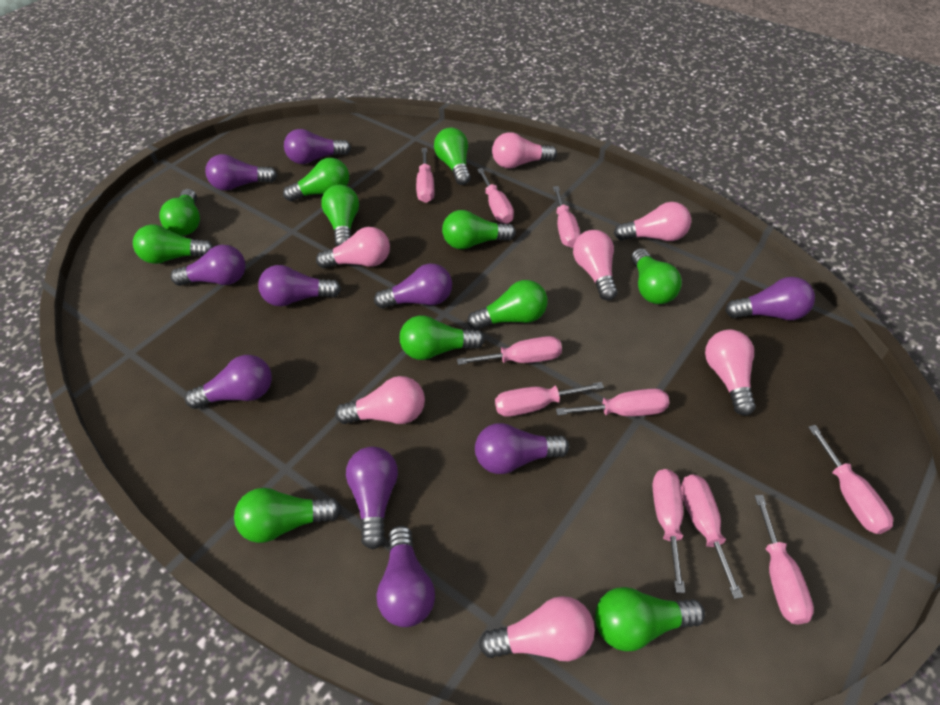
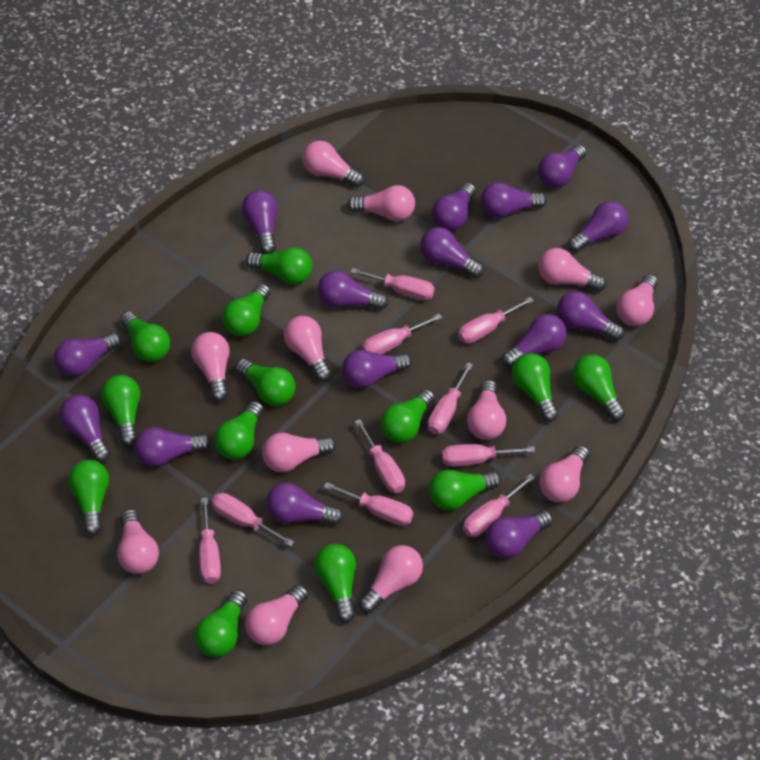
green light bulb: 11 -> 13
pink light bulb: 7 -> 12
purple light bulb: 10 -> 15

